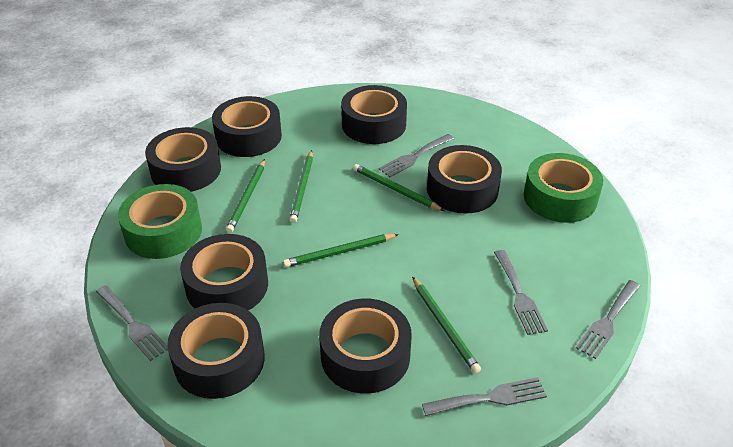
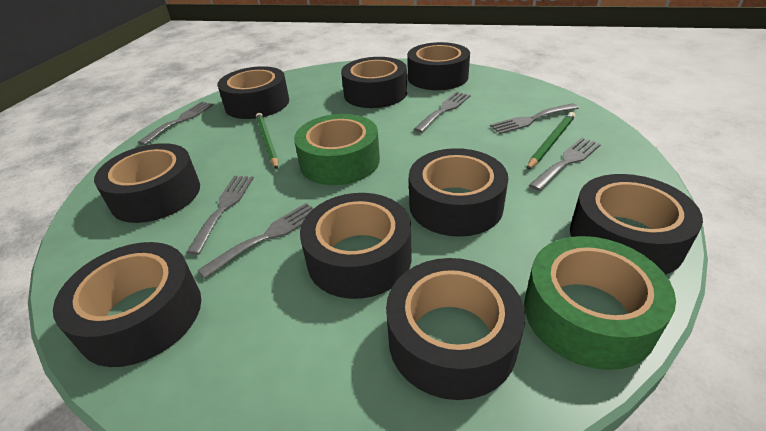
black tape: 7 -> 9
green pencil: 5 -> 2
grey fork: 5 -> 6

